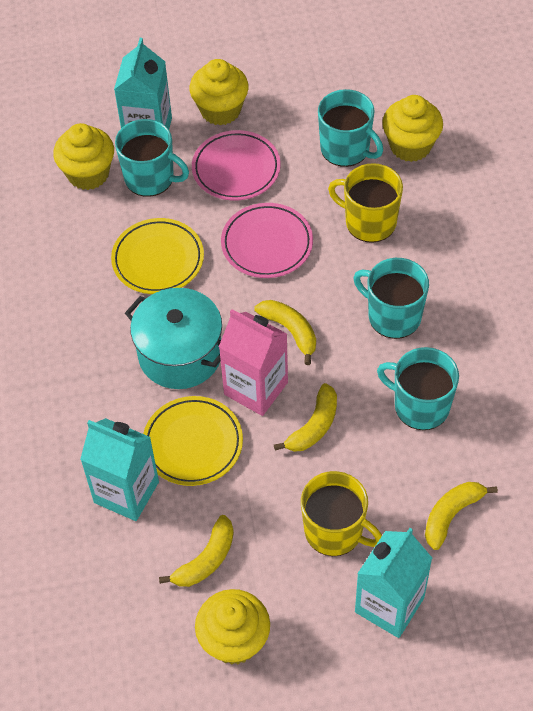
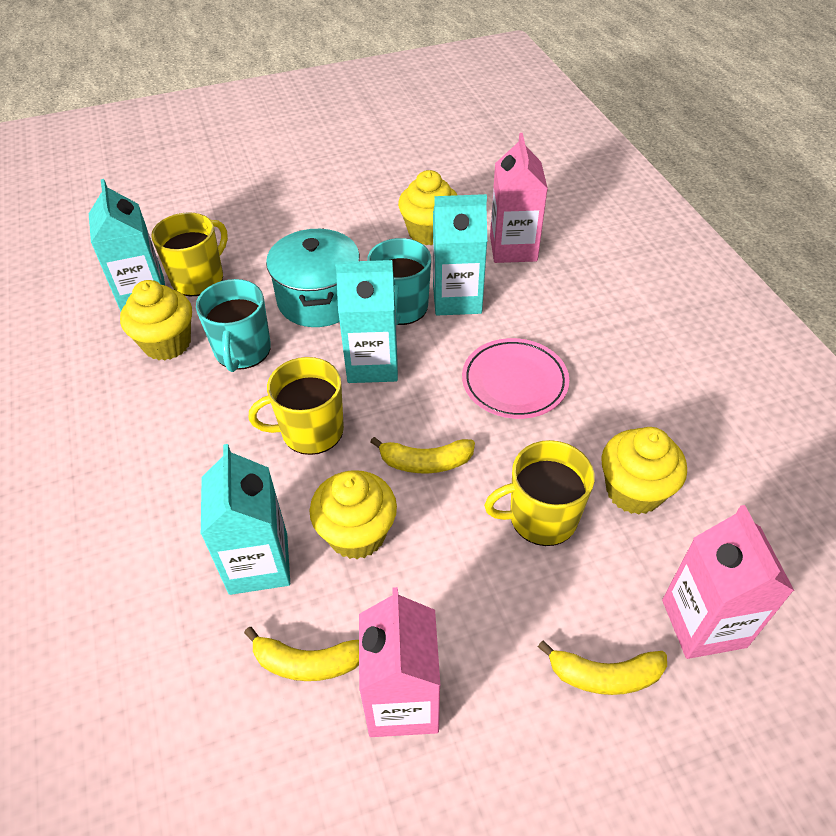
pink carton: 1 -> 3
pink plate: 2 -> 1
turquoise carton: 3 -> 4
turquoise mug: 4 -> 2
yellow banana: 4 -> 3
yellow mug: 2 -> 3
yellow plate: 2 -> 0

